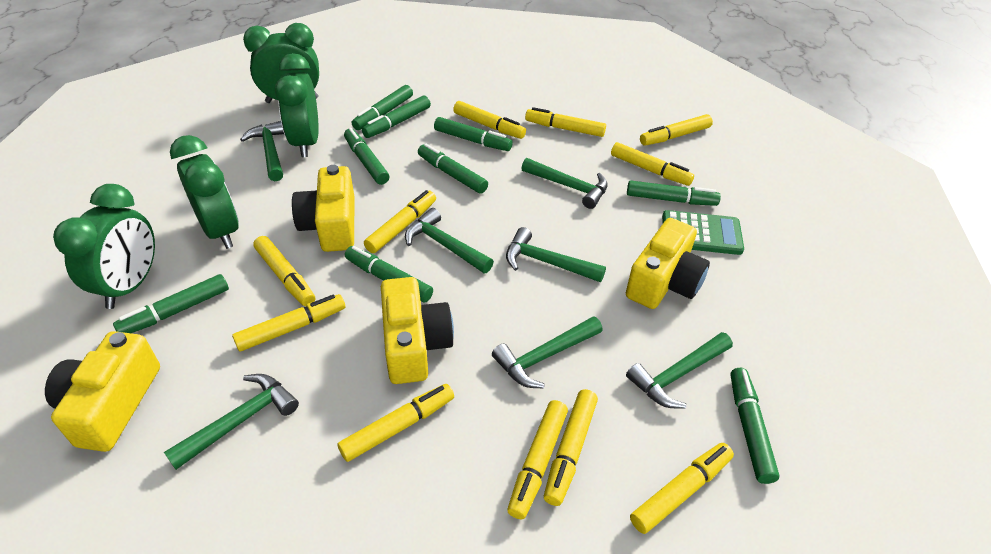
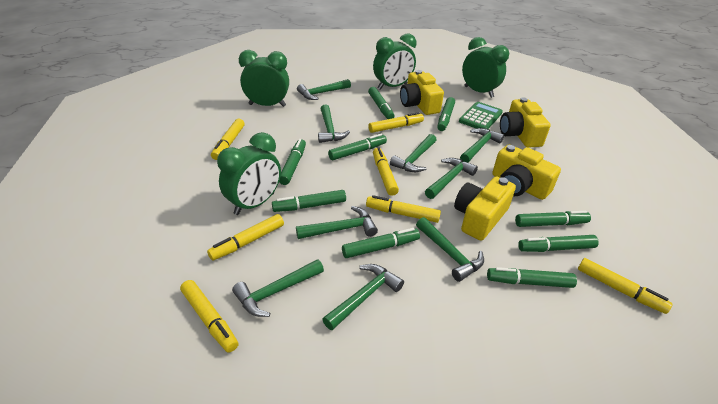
green hammer: 7 -> 9
yellow marker: 11 -> 7

